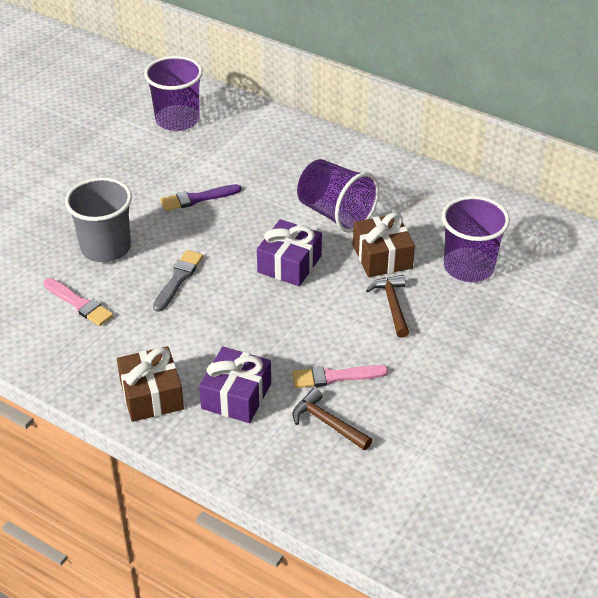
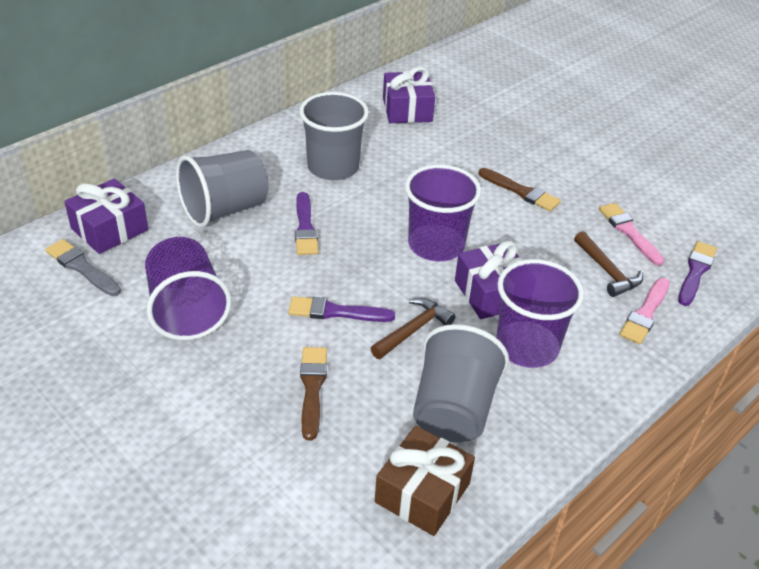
brown brush: 0 -> 2
brown gift: 2 -> 1
grey cup: 1 -> 3
purple brush: 1 -> 3
purple gift: 2 -> 3

